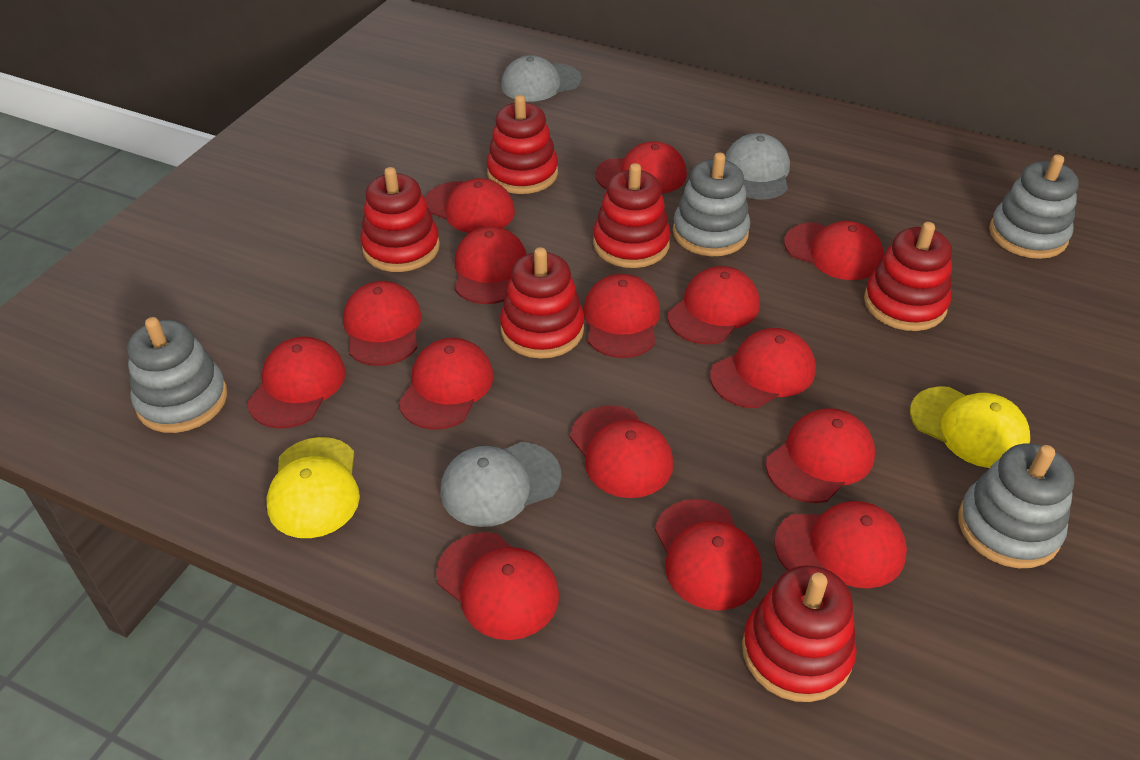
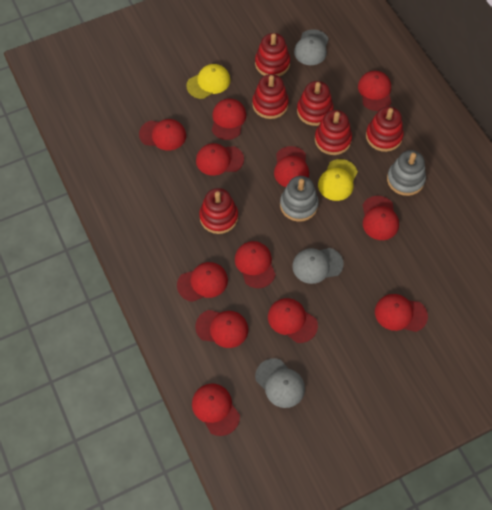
grey stacking toy: 4 -> 2
red cap: 15 -> 12

